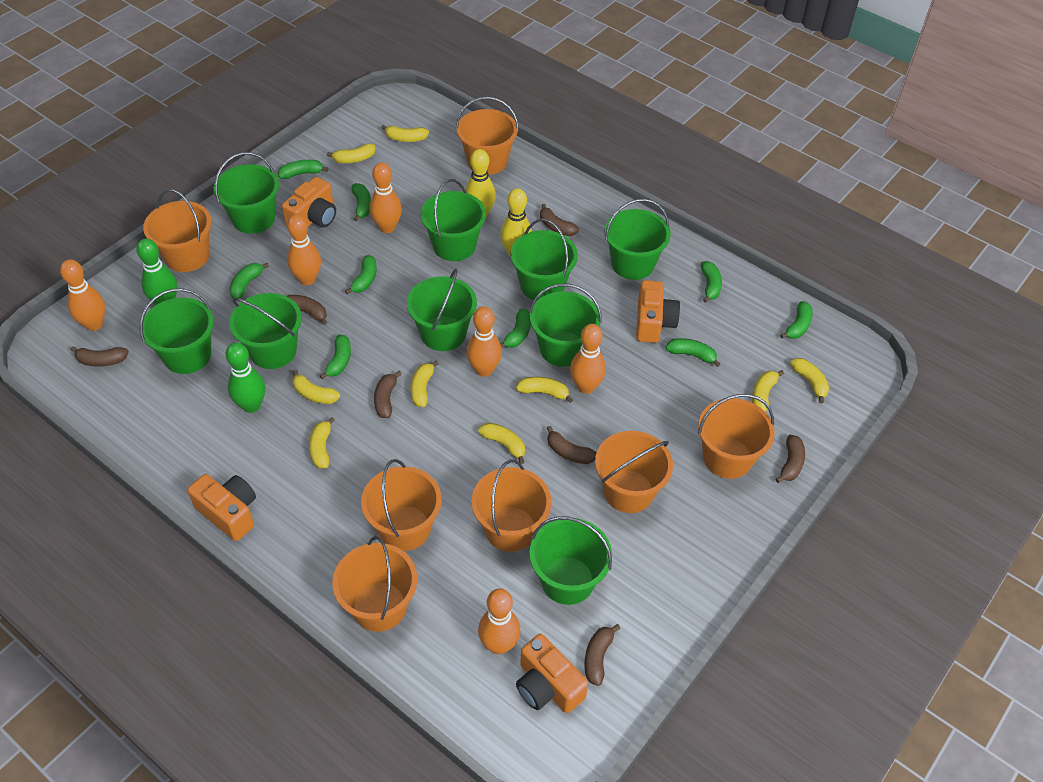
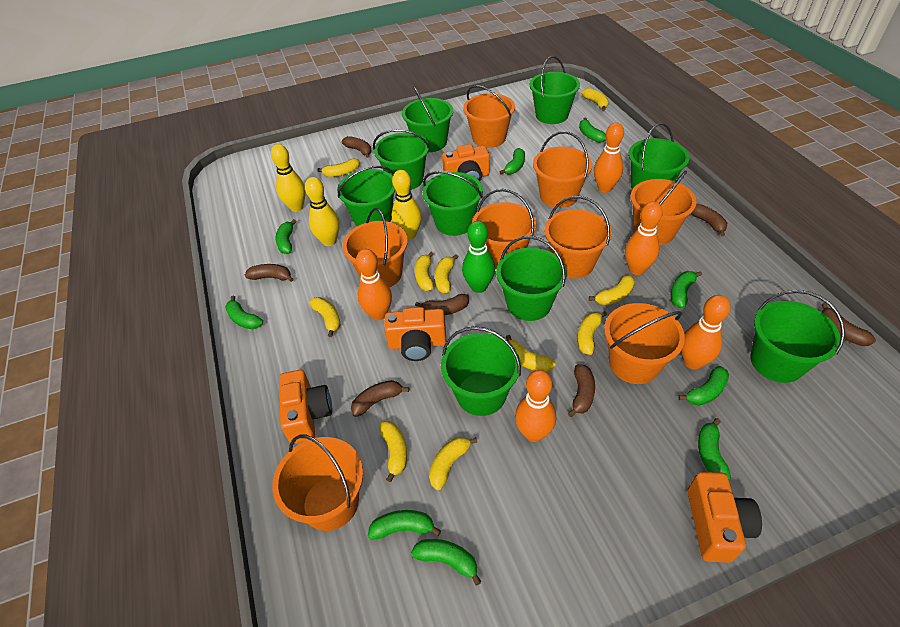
green bowling pin: 2 -> 1
orange bowling pin: 6 -> 5
orange bucket: 7 -> 8
yellow banana: 9 -> 10
yellow bowling pin: 2 -> 3

